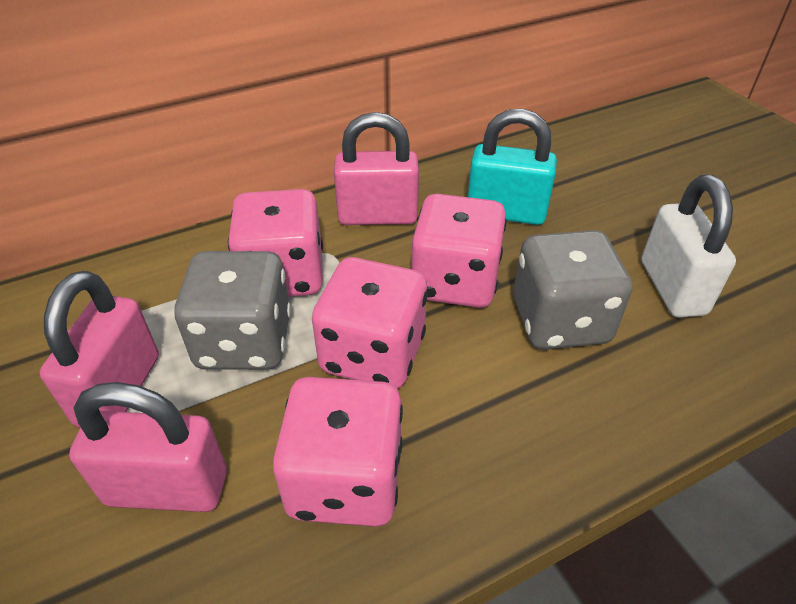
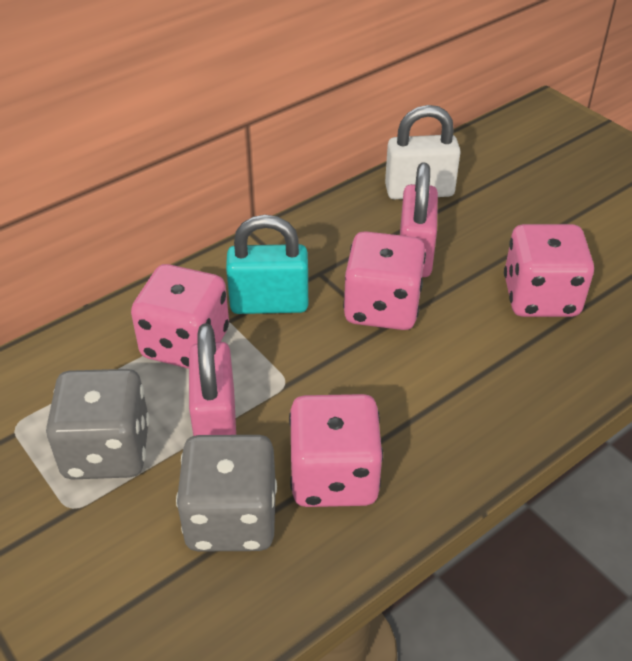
pink padlock: 3 -> 2

